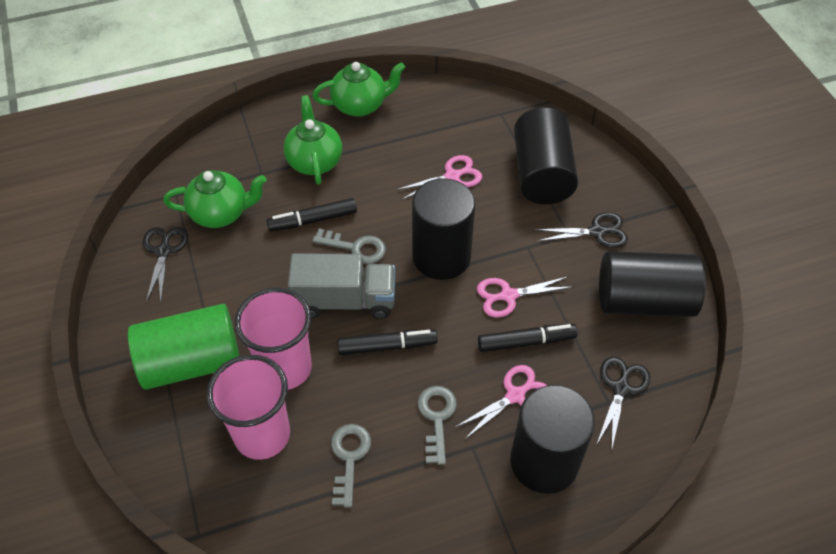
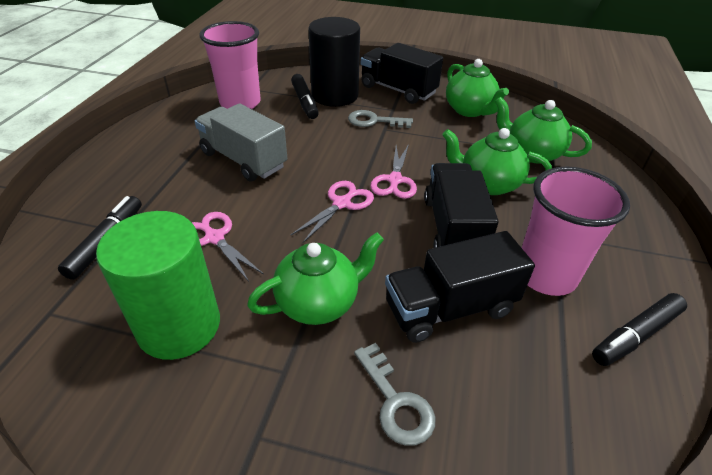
black cylinder: 4 -> 1
black scissors: 3 -> 0
black truck: 0 -> 3
green teapot: 3 -> 4
grey key: 3 -> 2

